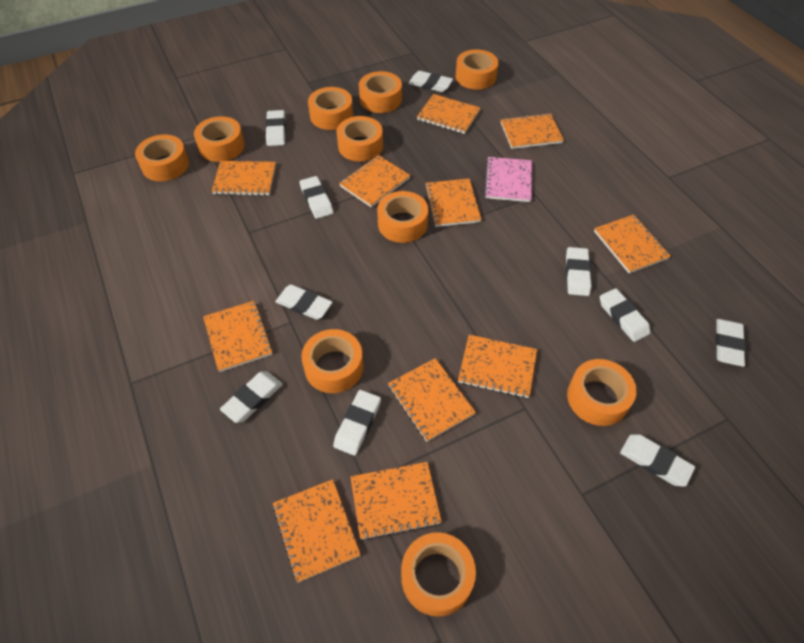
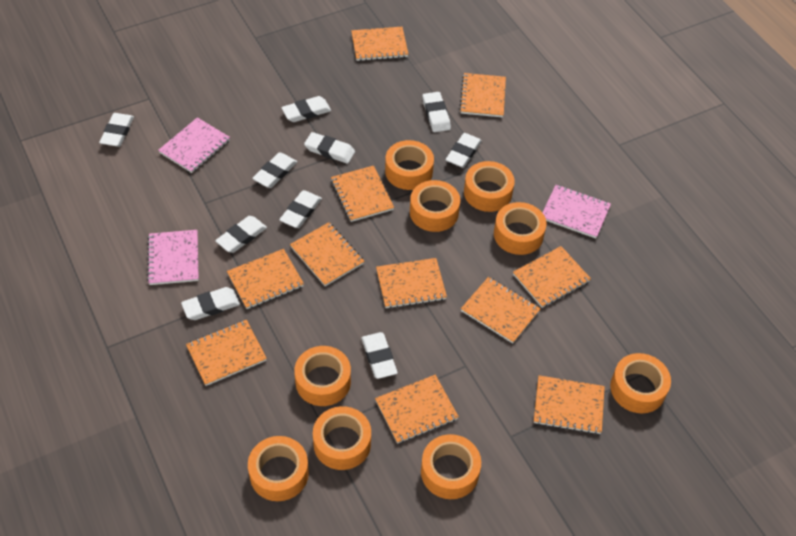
orange tape: 10 -> 9
pink notebook: 1 -> 3

